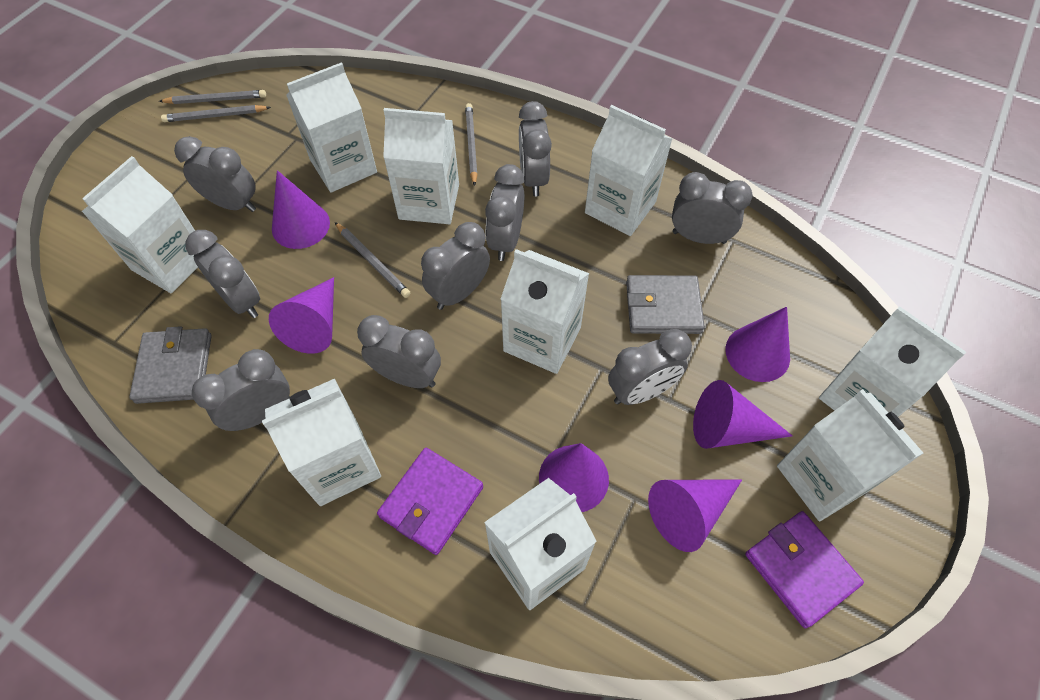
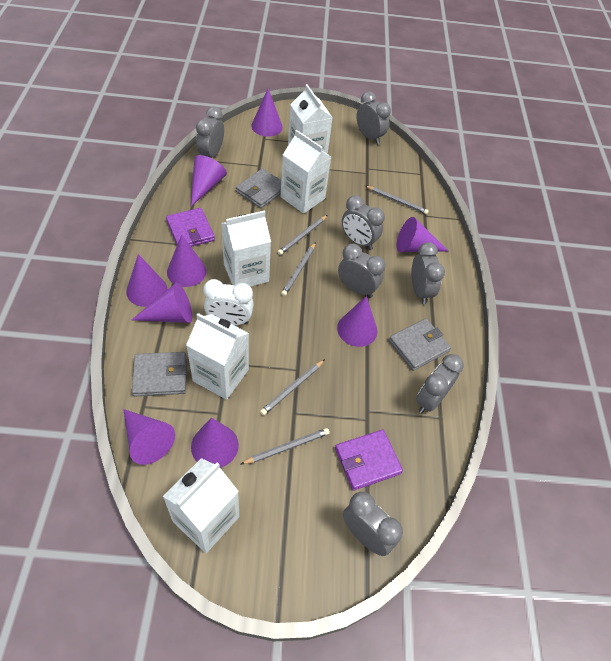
grey clock: 9 -> 7
grey pencil: 4 -> 5
grey wallet: 2 -> 3
purple cone: 6 -> 9
white carton: 9 -> 5
white clock: 0 -> 1

